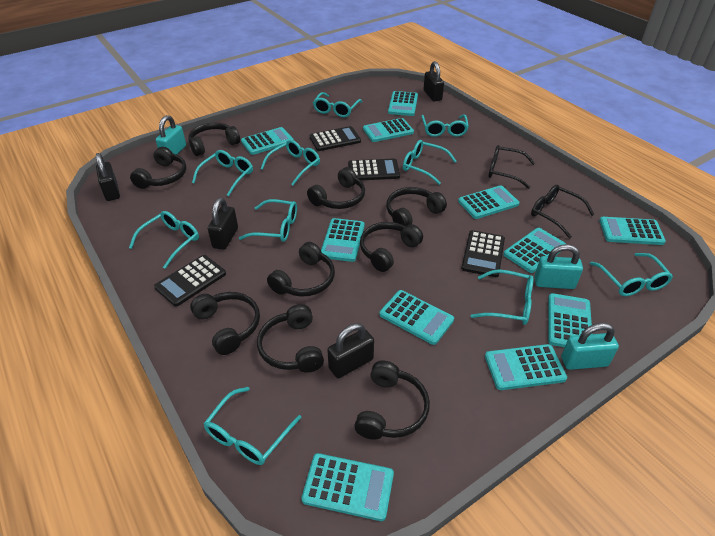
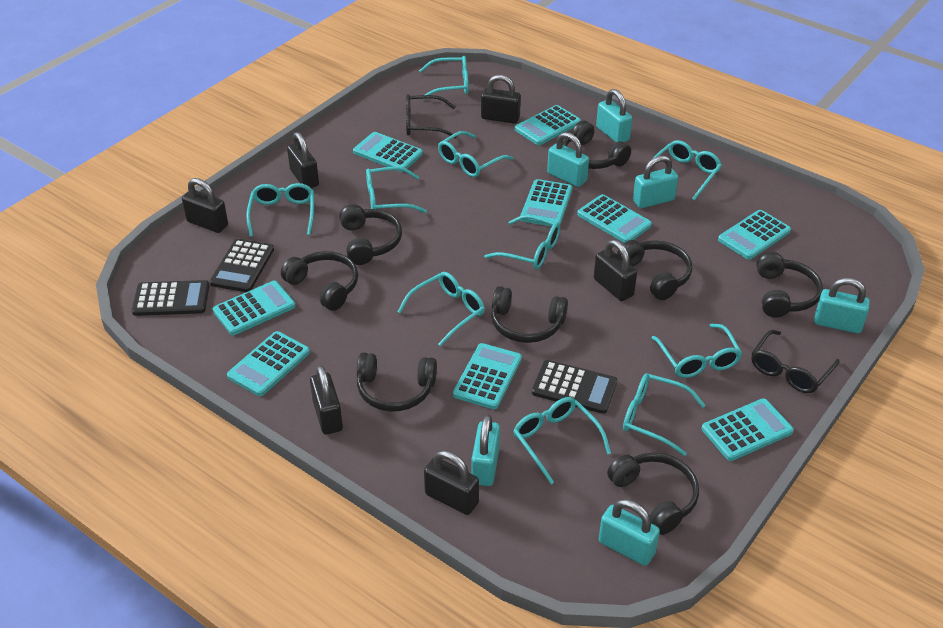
black calculator: 4 -> 3
black headphones: 9 -> 8
black padlock: 4 -> 6
turquoise calculator: 11 -> 9
turquoise padlock: 3 -> 6

